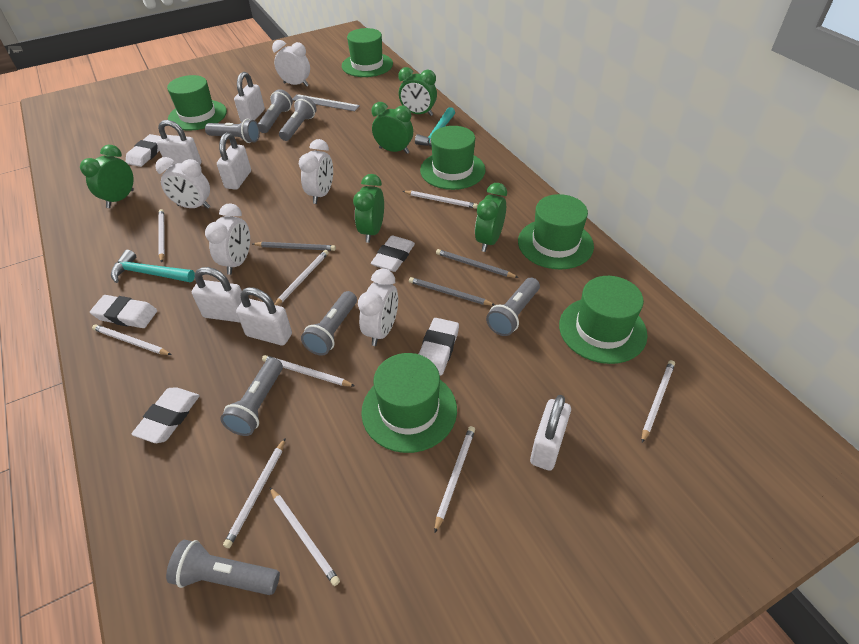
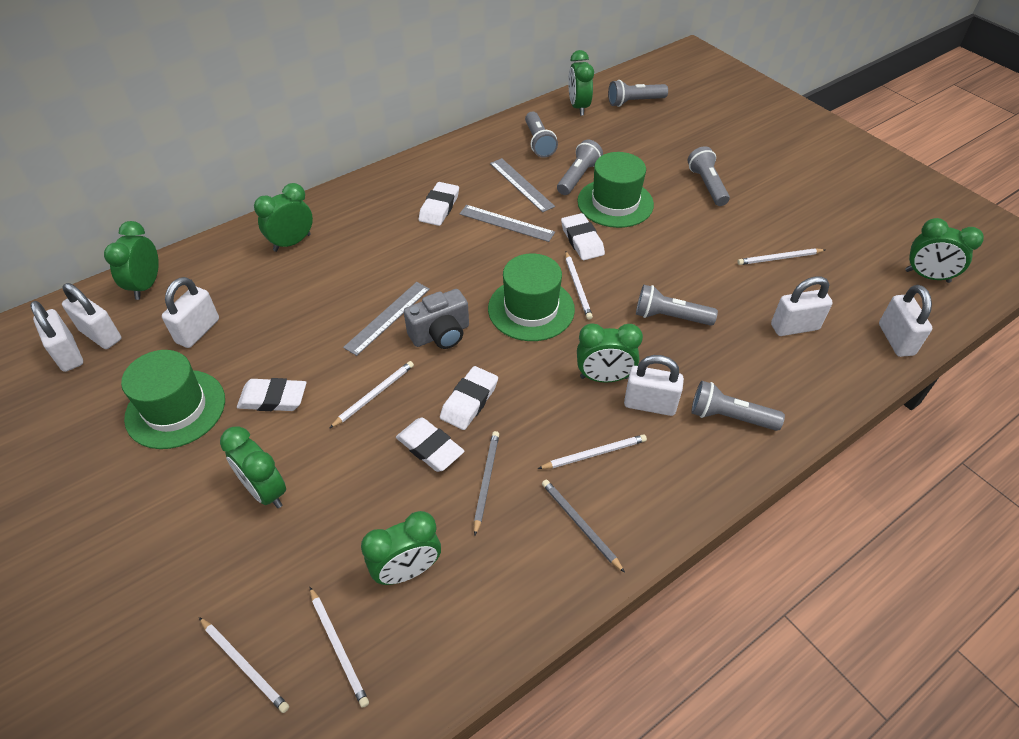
green clock: 5 -> 7
green hat: 6 -> 3
grey camera: 0 -> 1
grey flashlight: 7 -> 6
grey pencil: 3 -> 2
grey ruler: 1 -> 3
turquoise hammer: 2 -> 0
white clock: 5 -> 0
white pencil: 9 -> 6

